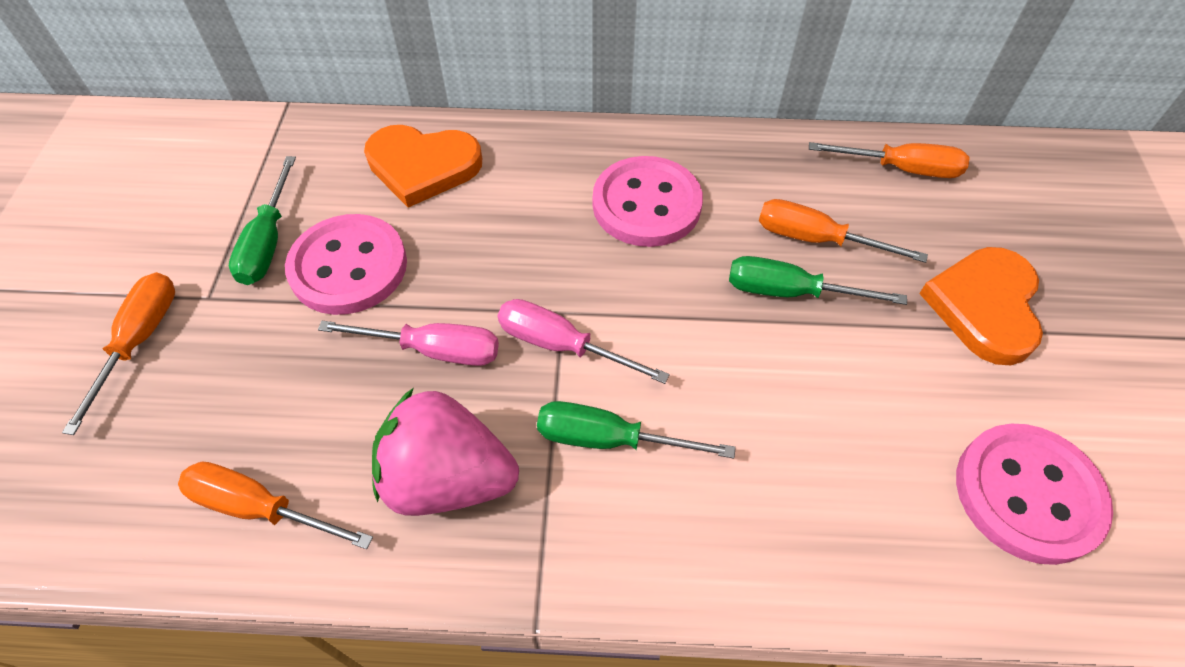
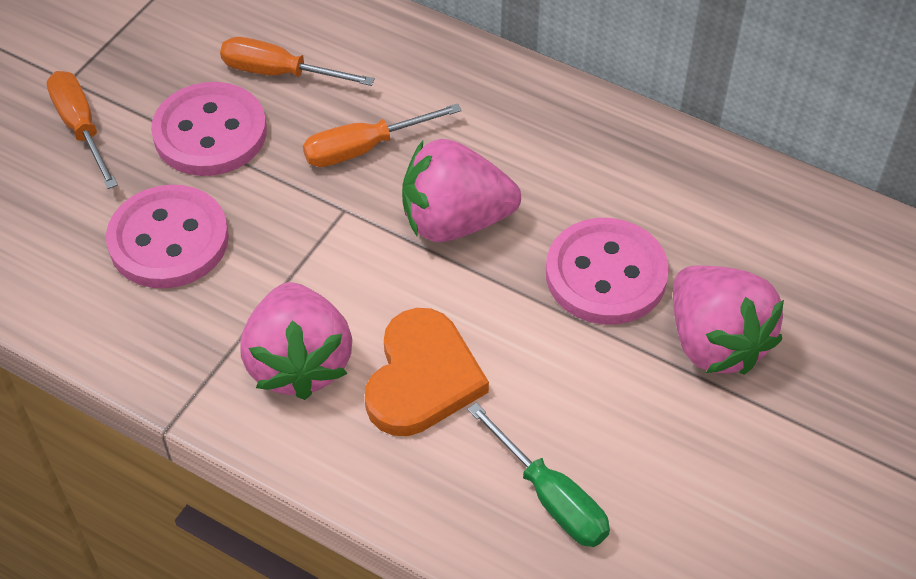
green screwdriver: 3 -> 1
orange heart: 2 -> 1
orange screwdriver: 4 -> 3
pink screwdriver: 2 -> 0
pink strawberry: 1 -> 3

